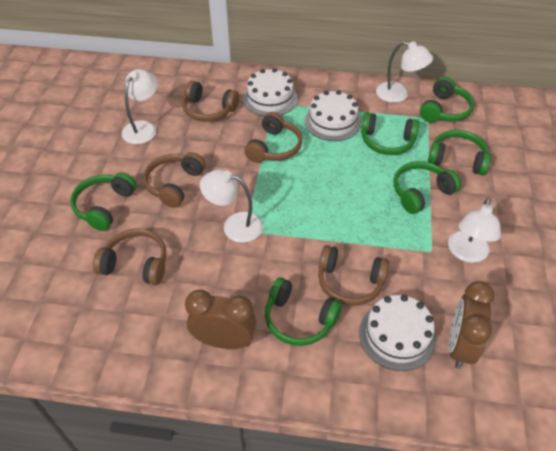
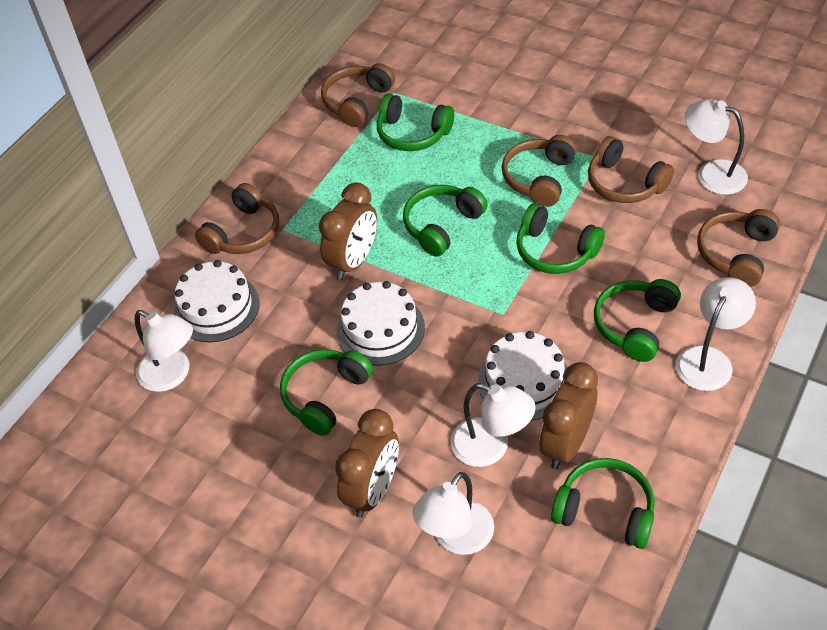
brown clock: 2 -> 3
white lamp: 4 -> 5

